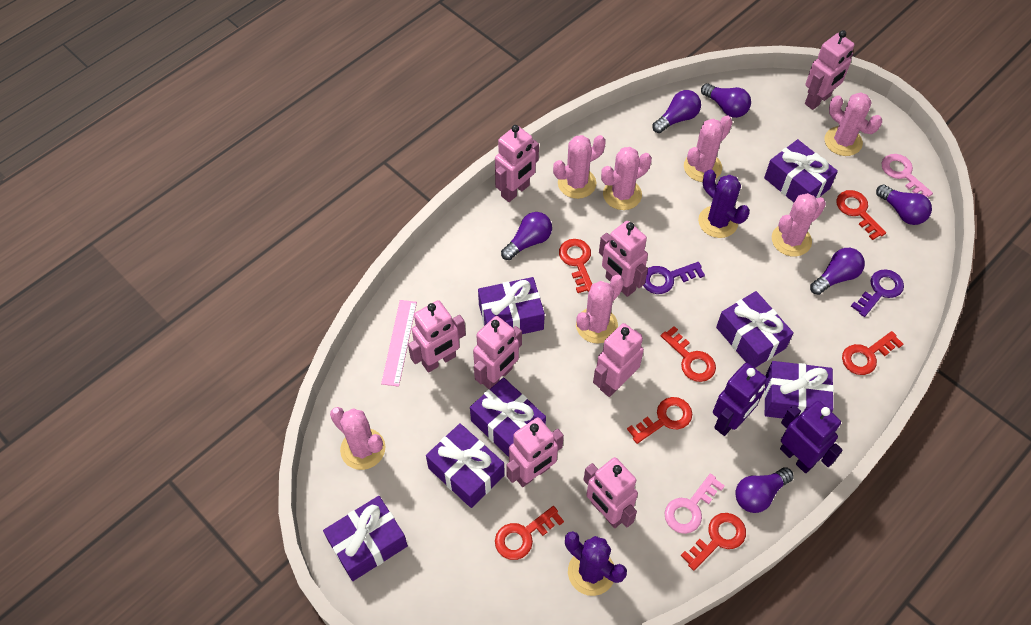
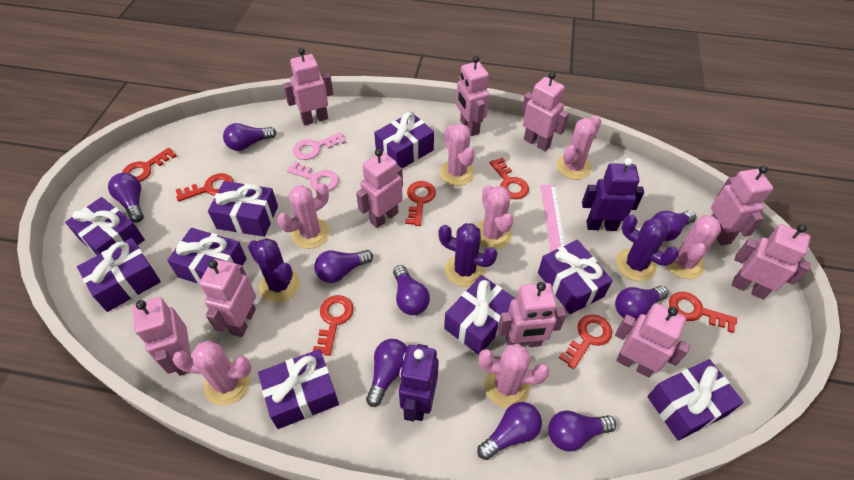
pink robot: 8 -> 10
purple cactus: 2 -> 3
purple gift: 7 -> 9
purple key: 2 -> 0
purple light bulb: 6 -> 9

